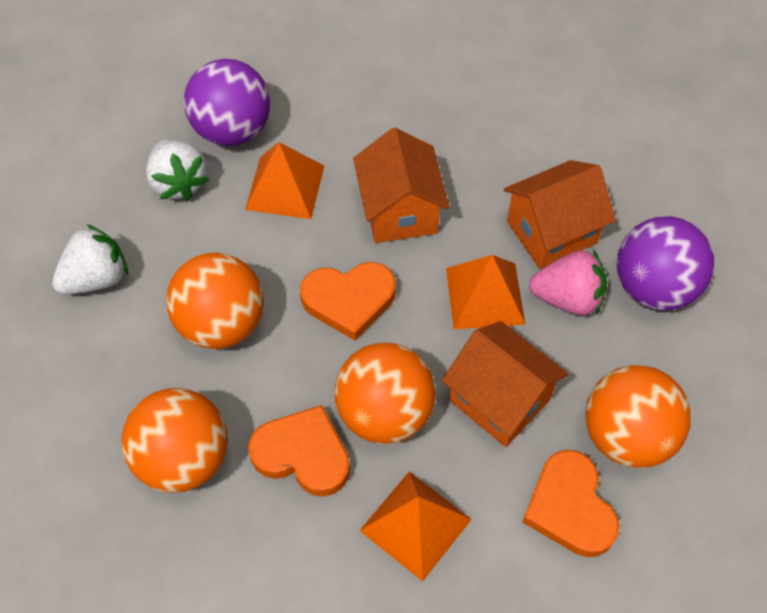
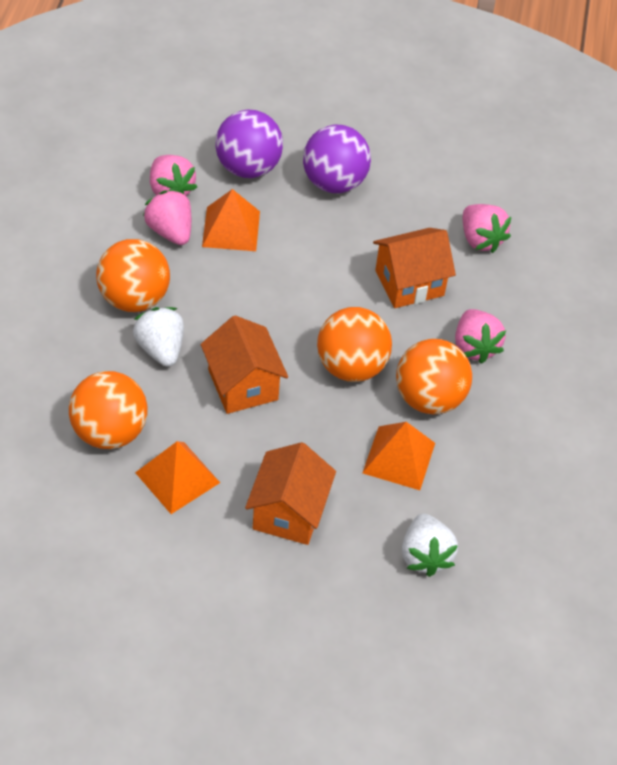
orange heart: 3 -> 0
pink strawberry: 1 -> 4

